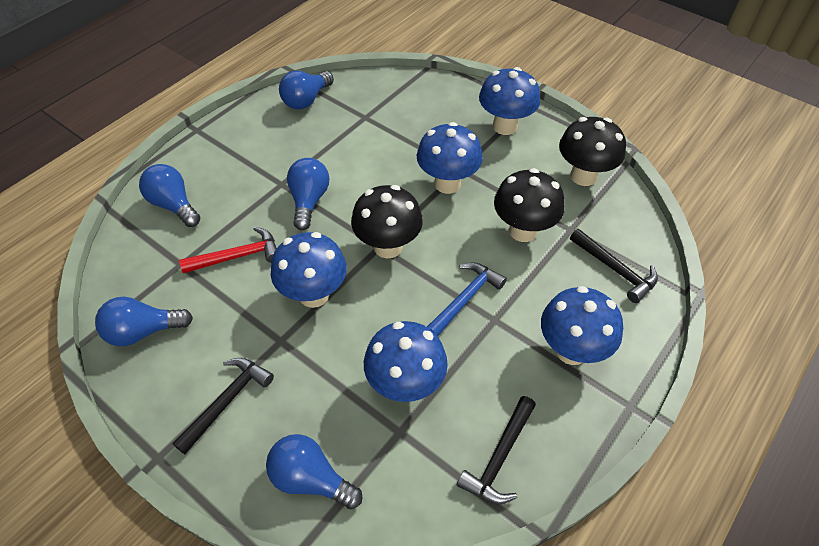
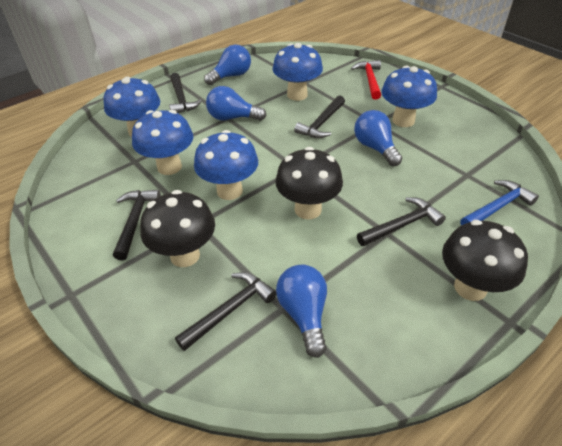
black hammer: 3 -> 5
blue light bulb: 5 -> 4

